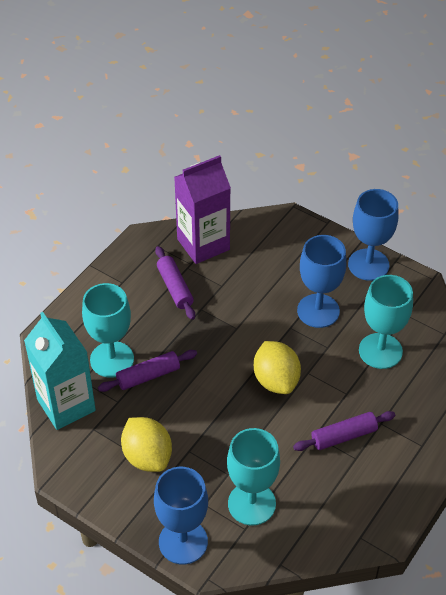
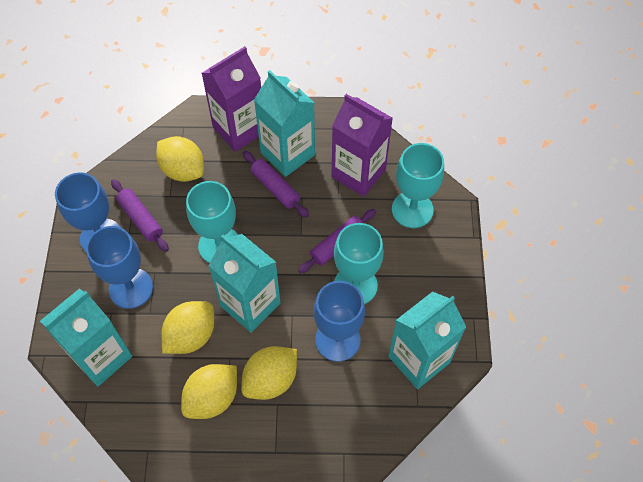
purple carton: 1 -> 2
turquoise carton: 1 -> 4
yellow lemon: 2 -> 4

